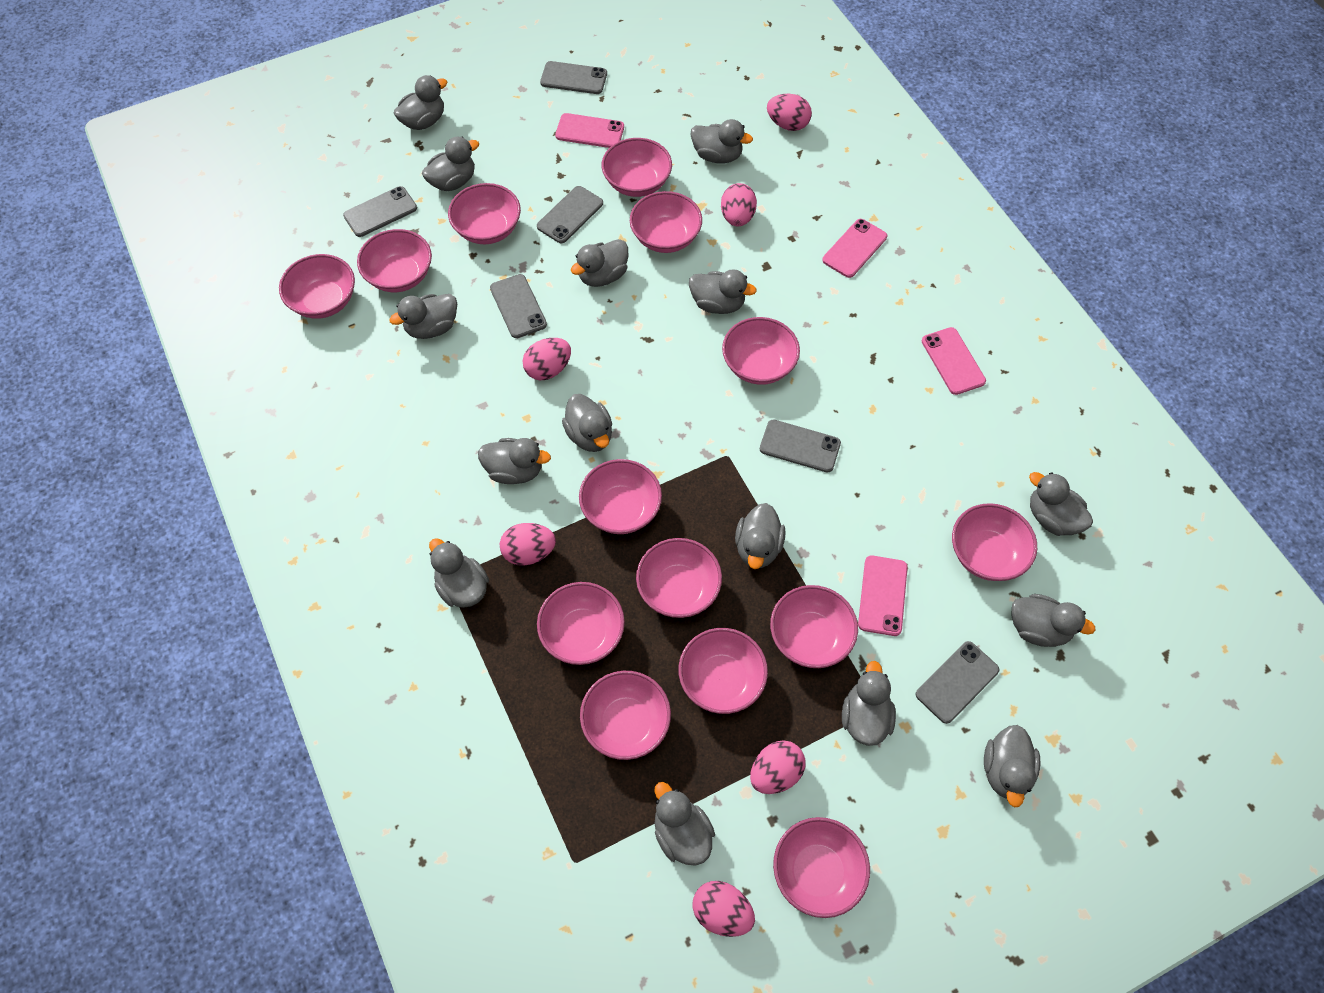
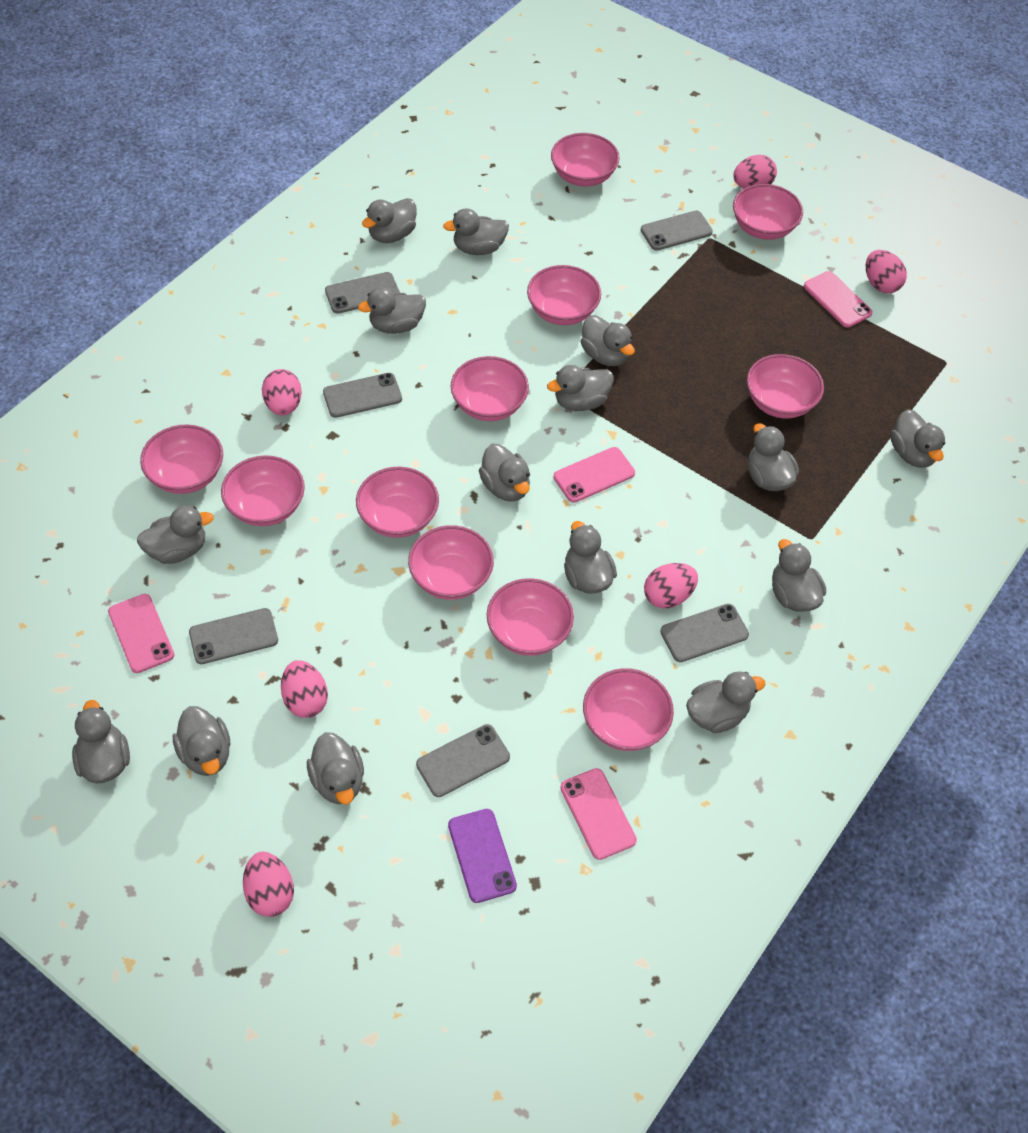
pink bowl: 14 -> 11
purple phone: 0 -> 1

